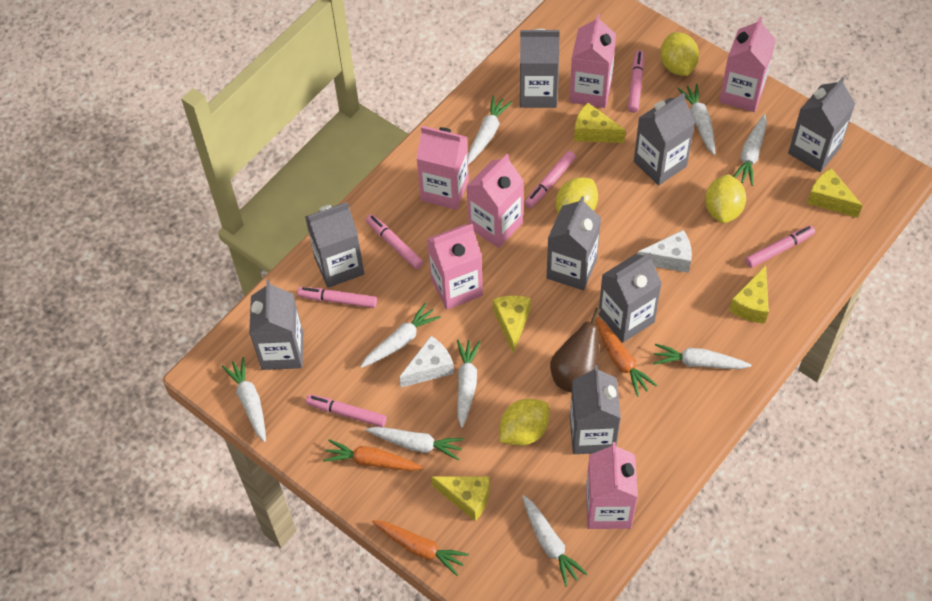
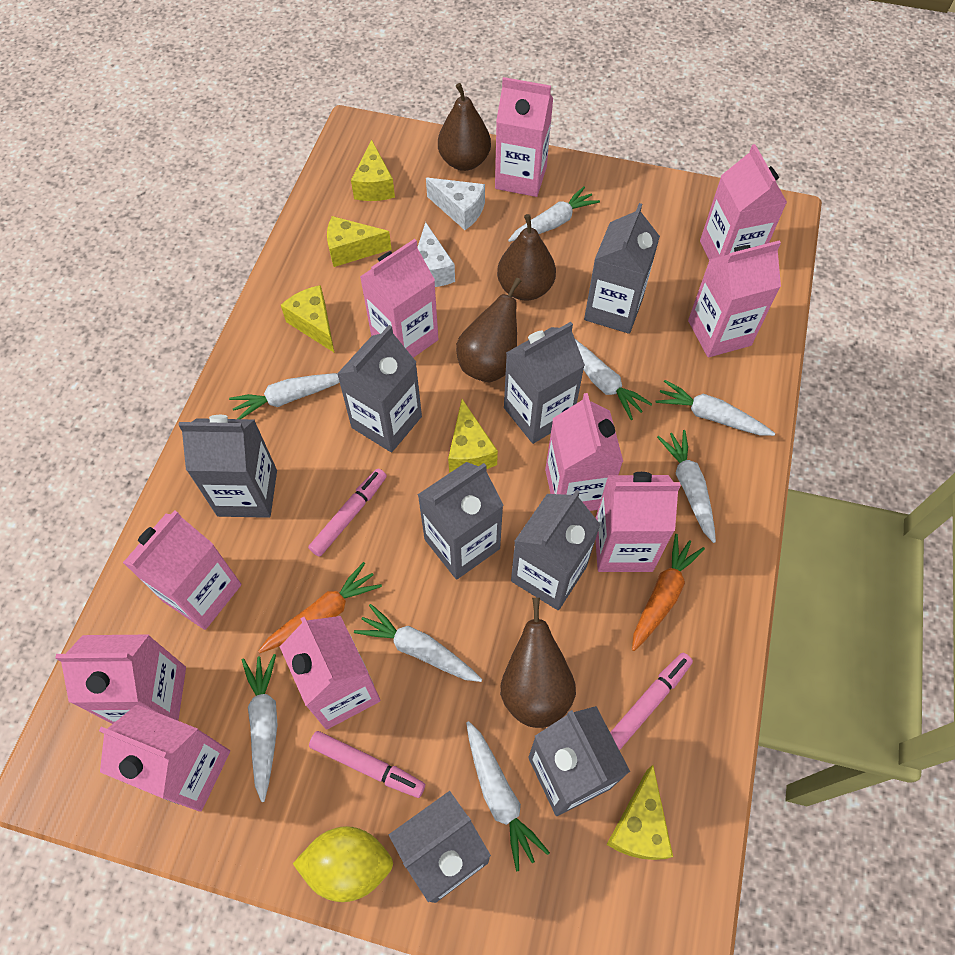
brown pear: 1 -> 4
orange carrot: 3 -> 2
pink carton: 6 -> 10
pink marker: 6 -> 3
white carrot: 9 -> 8
yellow lemon: 4 -> 1

